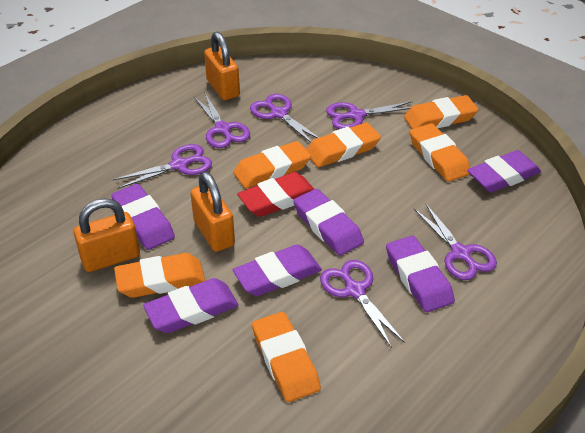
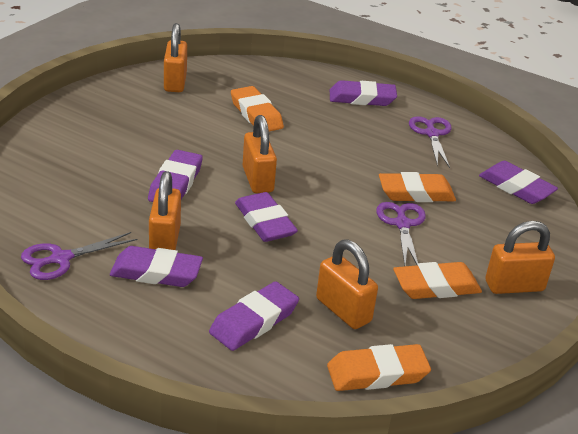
orange eraser: 6 -> 4
orange padlock: 3 -> 5
purple scissors: 6 -> 3
red eraser: 1 -> 0

